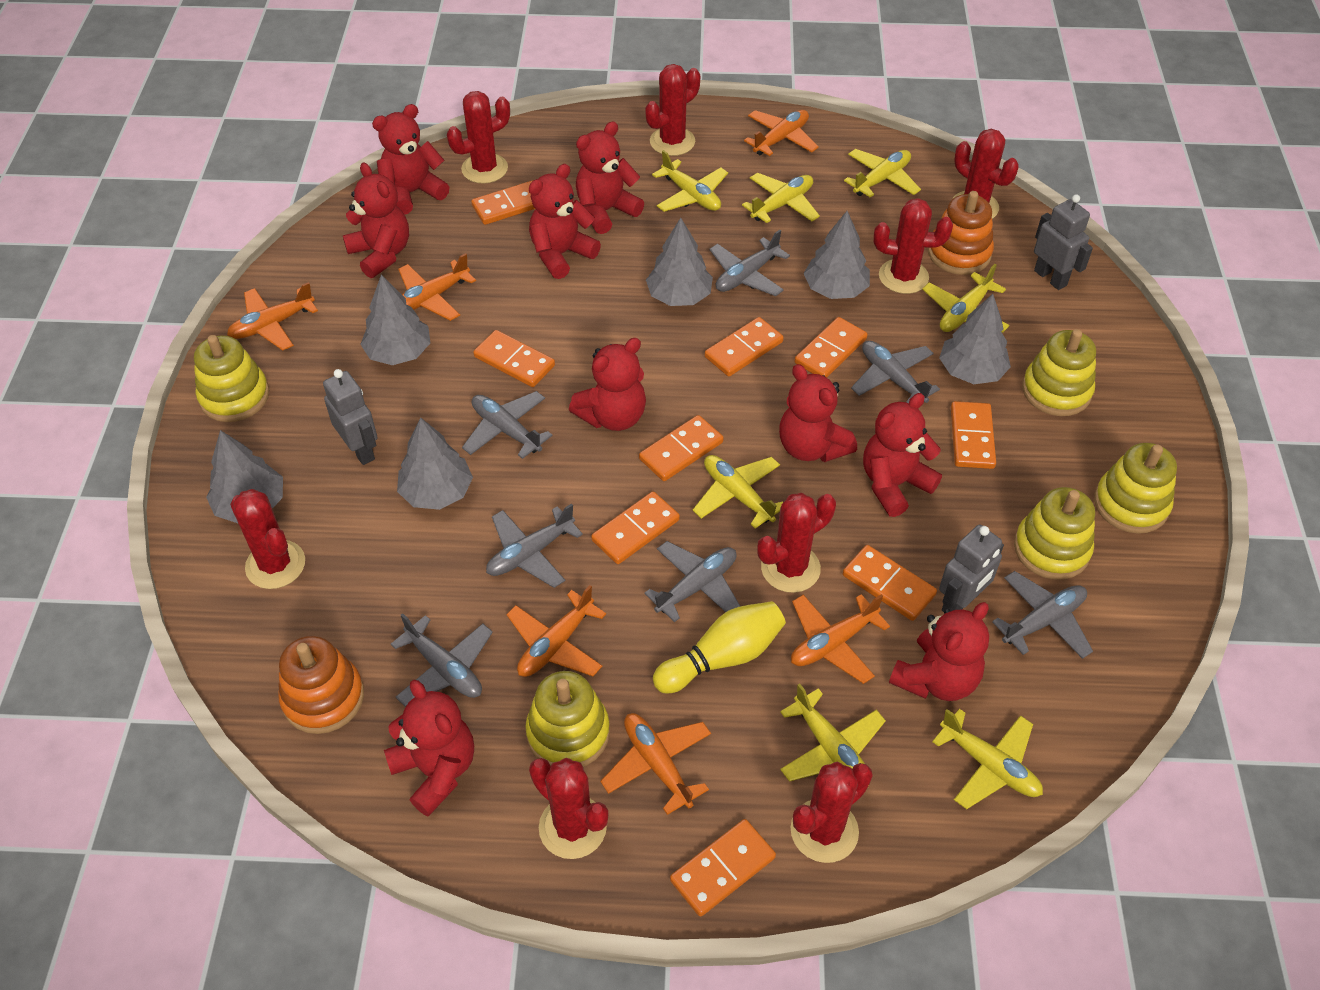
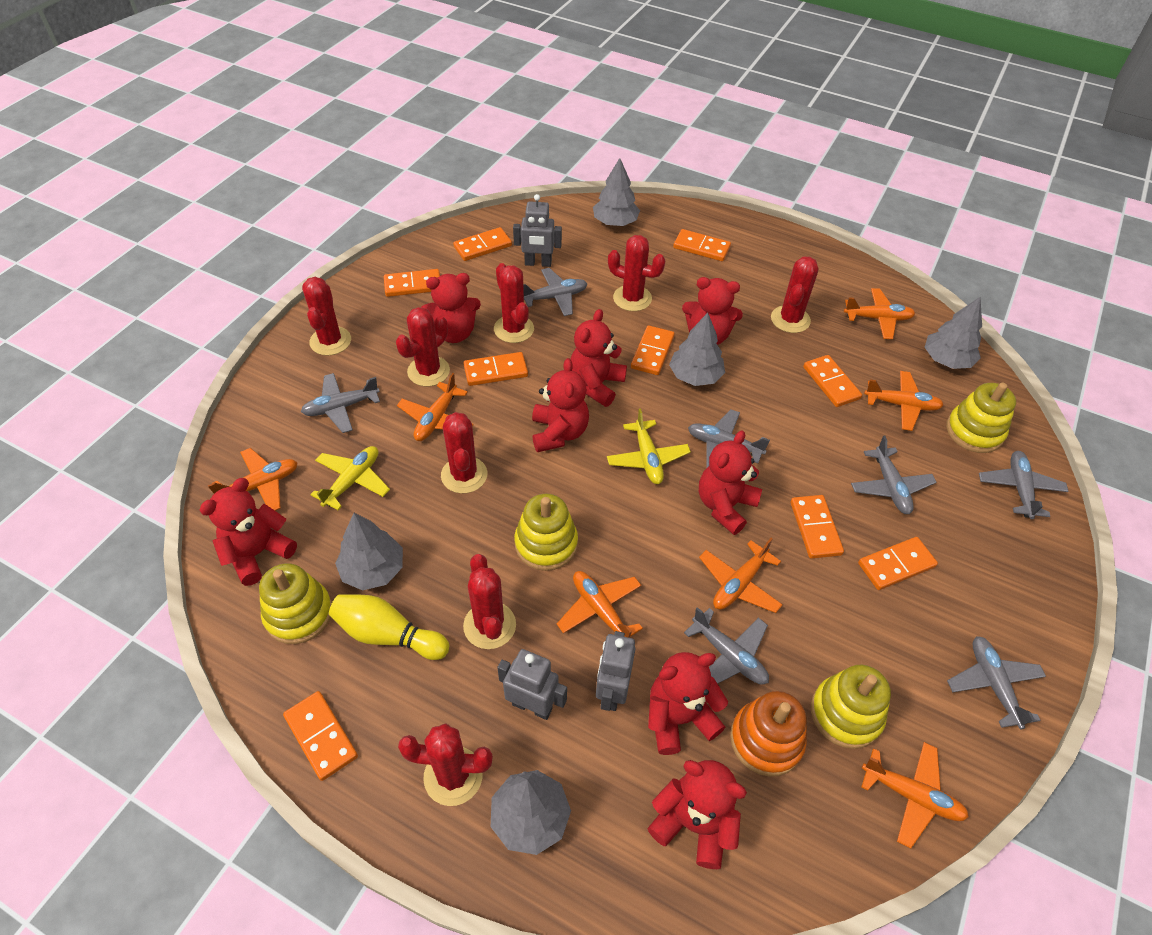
grey tree: 6 -> 5
orange plane: 6 -> 7
orange stacking toy: 2 -> 1
red teddy bear: 9 -> 8
yellow plane: 7 -> 2
yellow stacking toy: 5 -> 4

